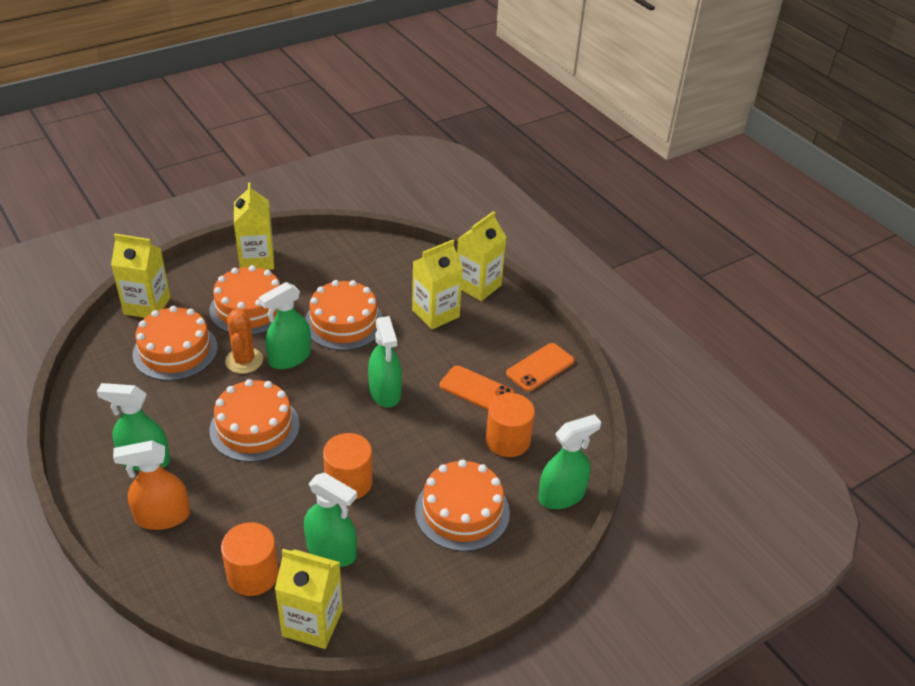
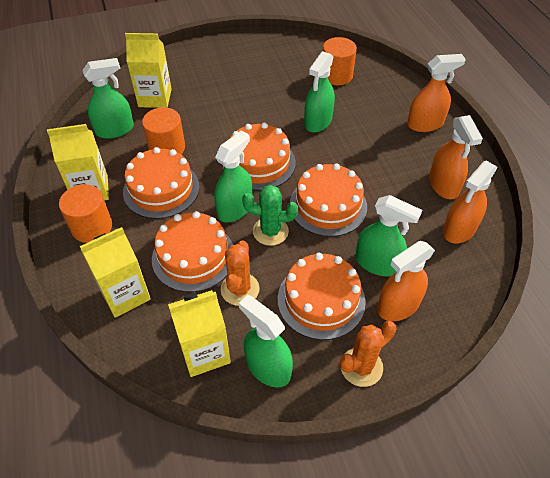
green cactus: 0 -> 1
orange cactus: 1 -> 2
orange phone: 2 -> 0
orange spray bottle: 1 -> 4
yellow carton: 5 -> 4

